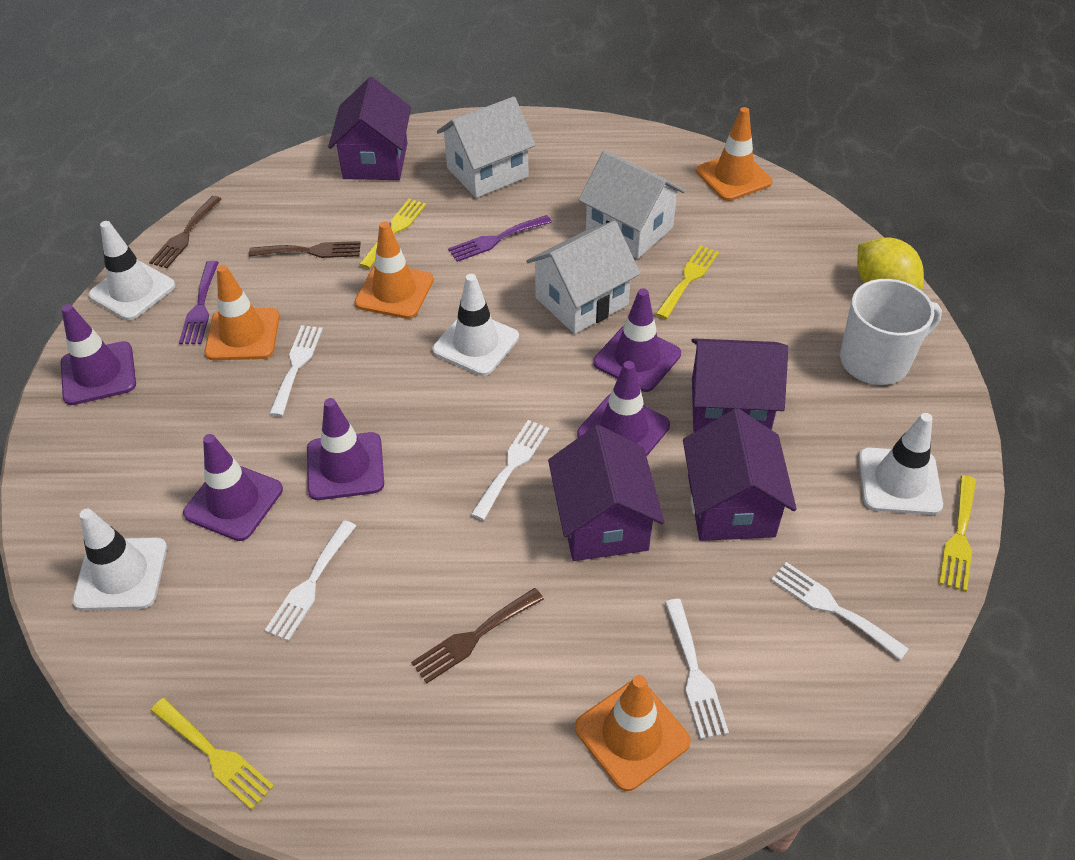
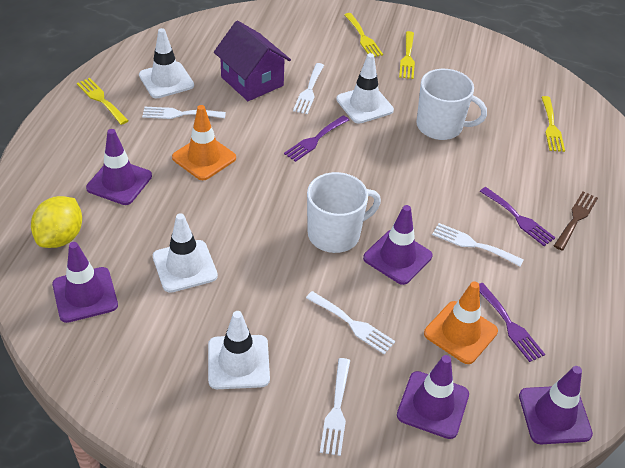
brown fork: 3 -> 1
orange traffic cone: 4 -> 2
purple fork: 2 -> 3
purple house: 4 -> 1
white house: 3 -> 0
white mug: 1 -> 2

